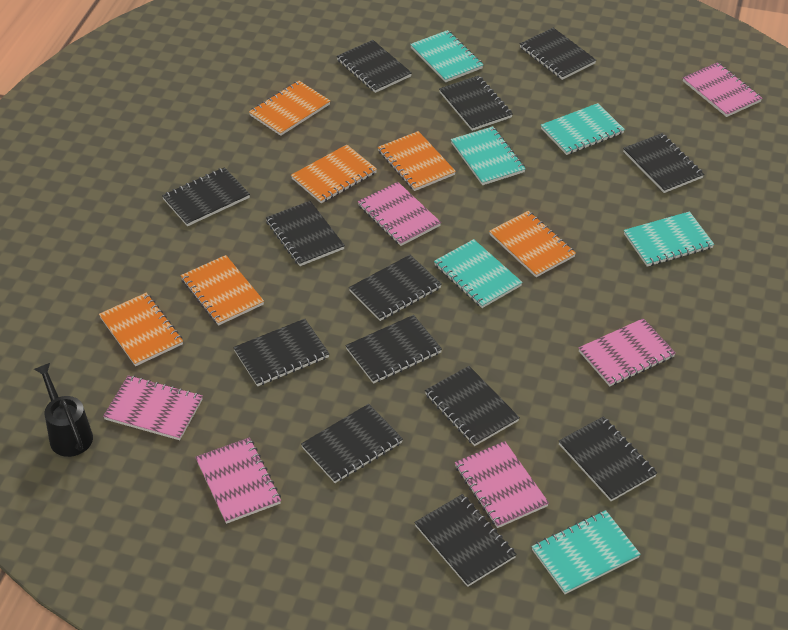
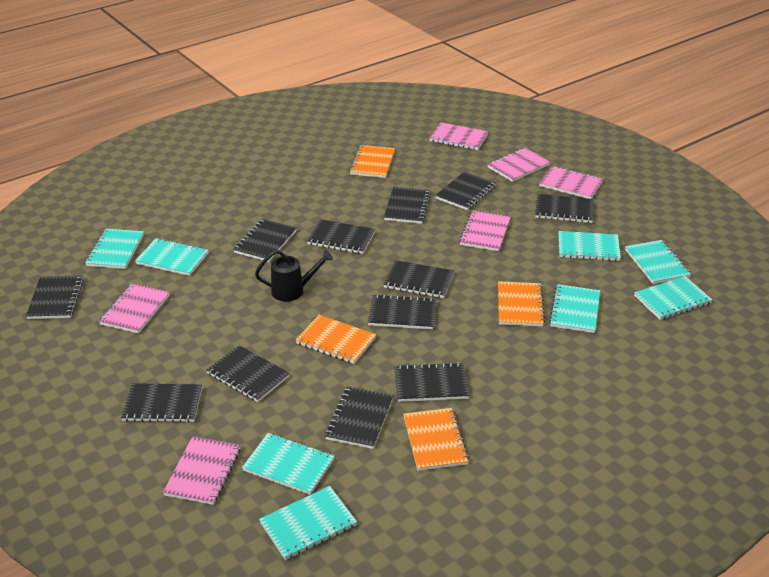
black notebook: 13 -> 12
orange notebook: 6 -> 4
turquoise notebook: 6 -> 8

